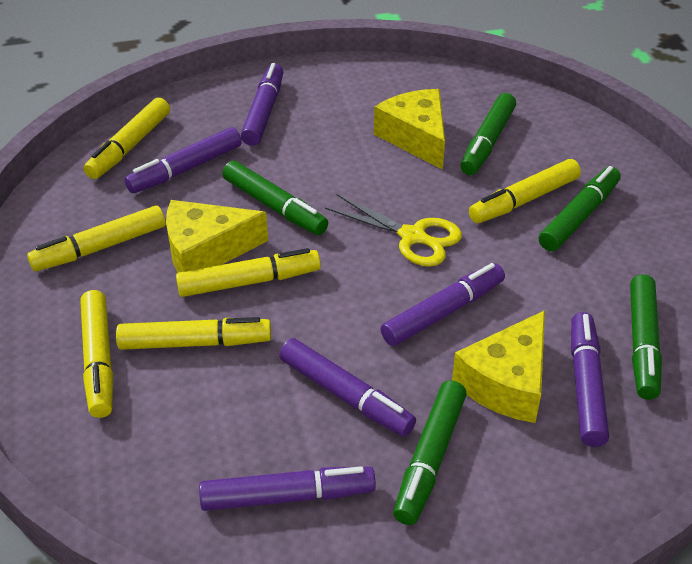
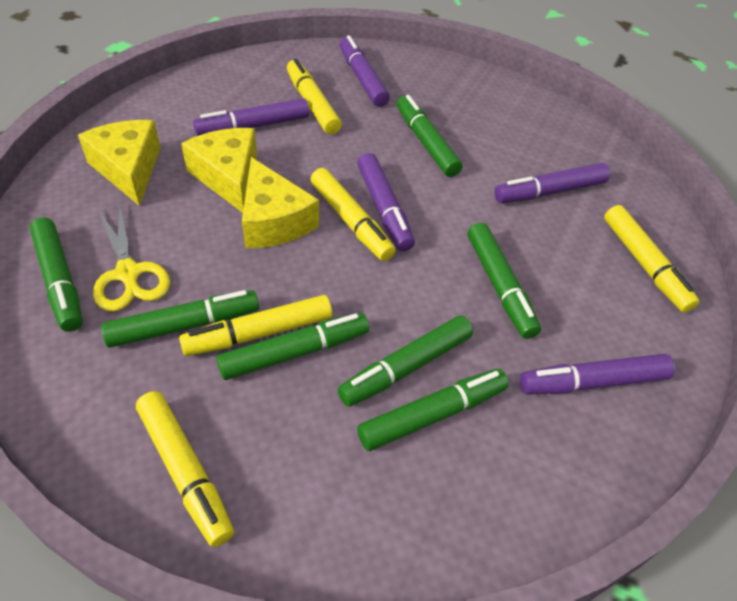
green marker: 5 -> 7
purple marker: 6 -> 5
yellow marker: 6 -> 5

